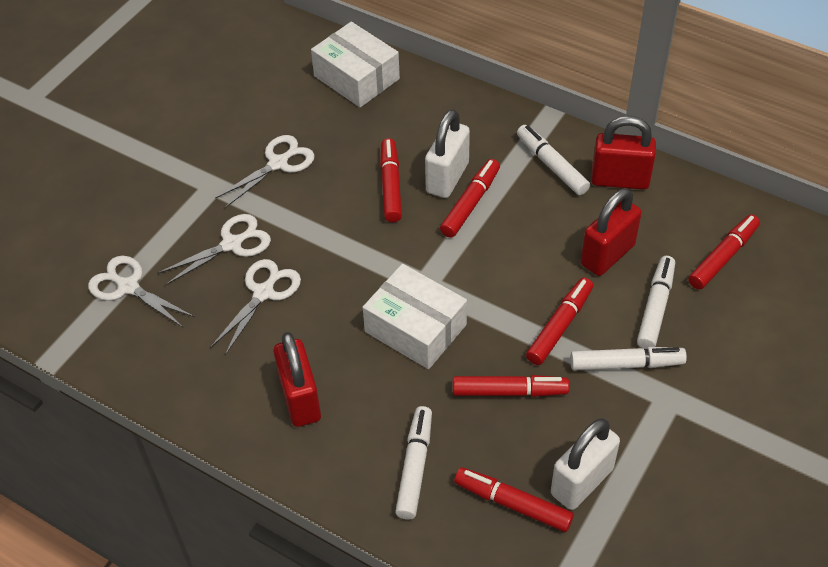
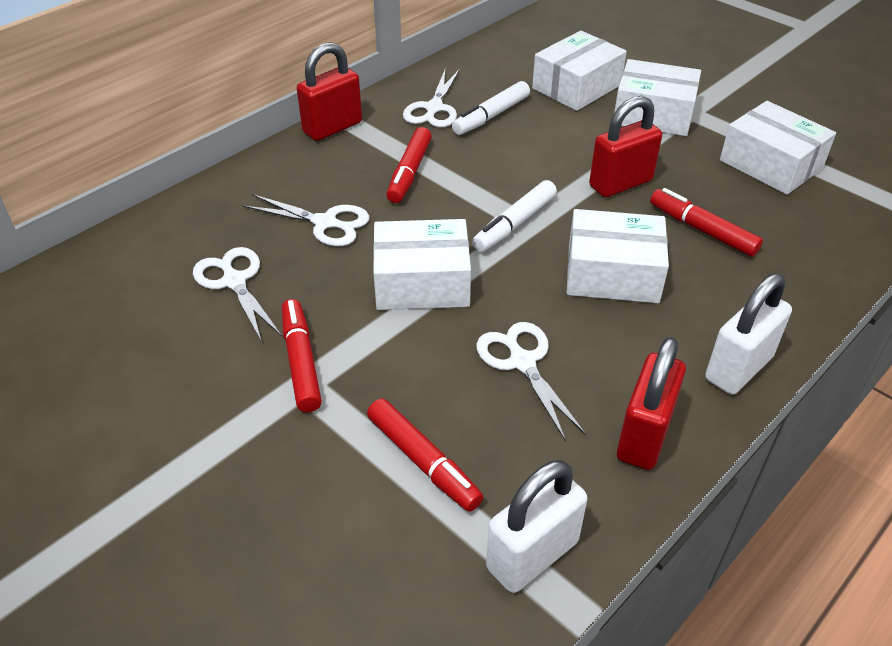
red marker: 6 -> 4
white box: 2 -> 5
white marker: 4 -> 2

